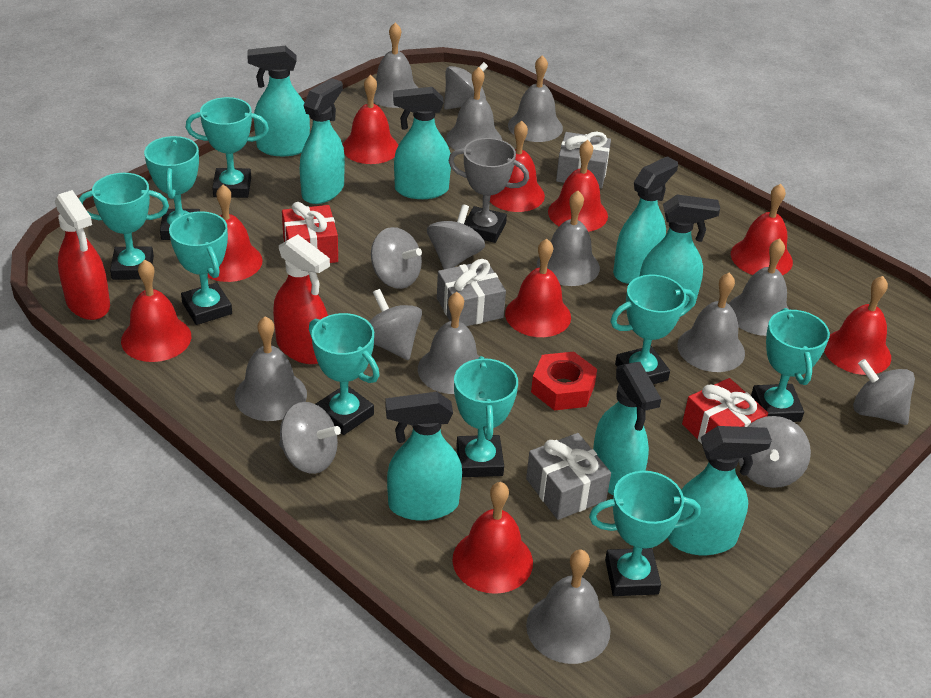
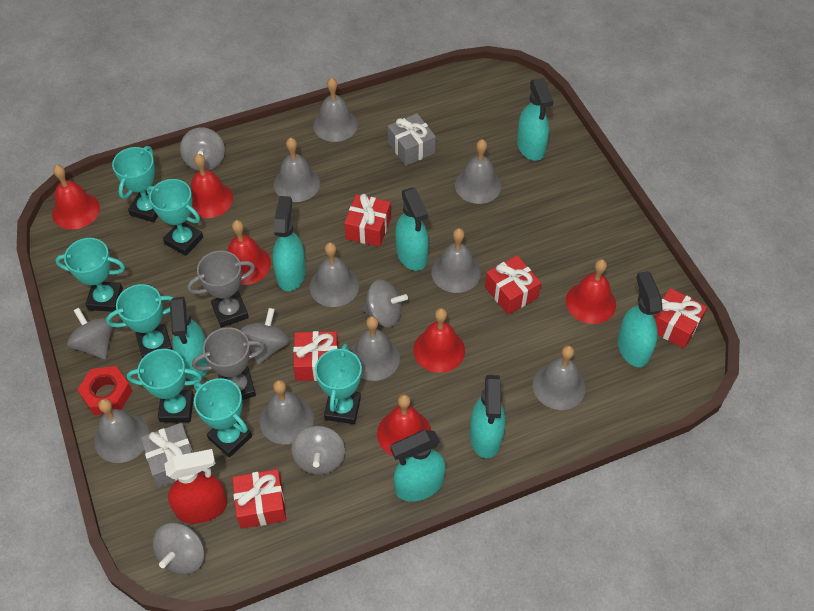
grey gift: 3 -> 2
grey spinning top: 7 -> 6
grey trophy: 1 -> 2
red bell: 9 -> 6
red gift: 2 -> 5
red spray bottle: 2 -> 1
turquoise spray bottle: 8 -> 7
turquoise trophy: 9 -> 7

